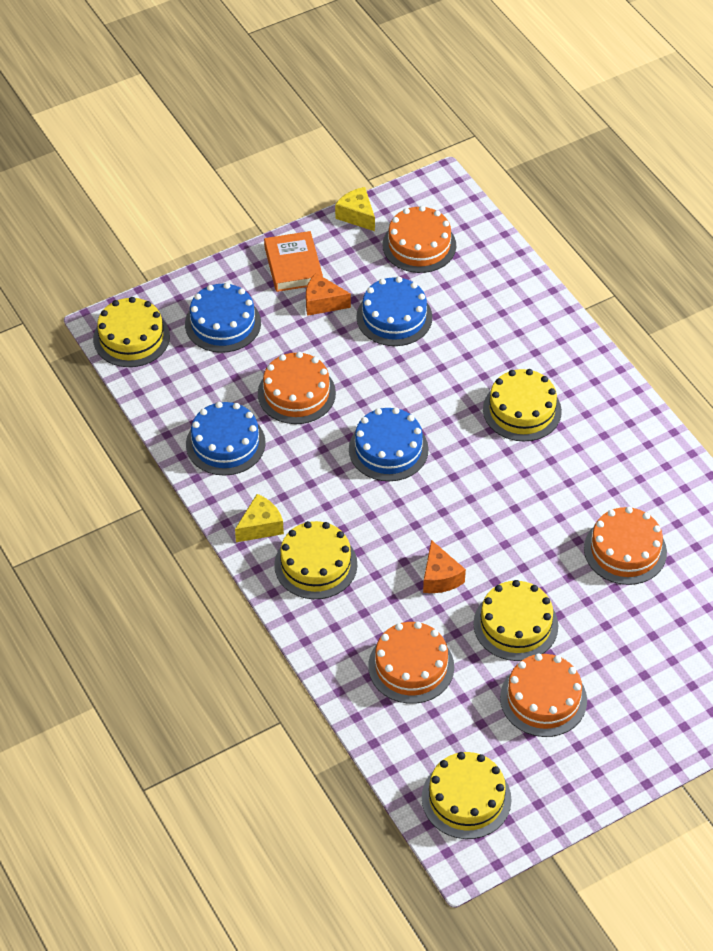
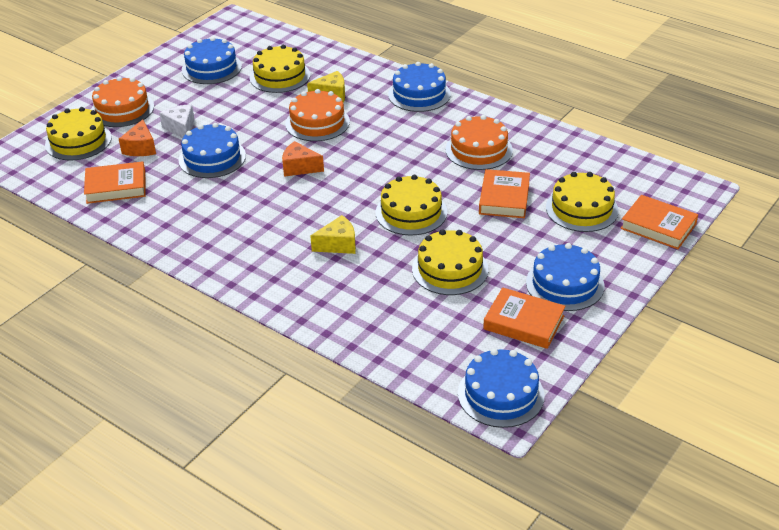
blue cake: 4 -> 5
orange book: 1 -> 4
orange cake: 5 -> 3
white cheese: 0 -> 1

